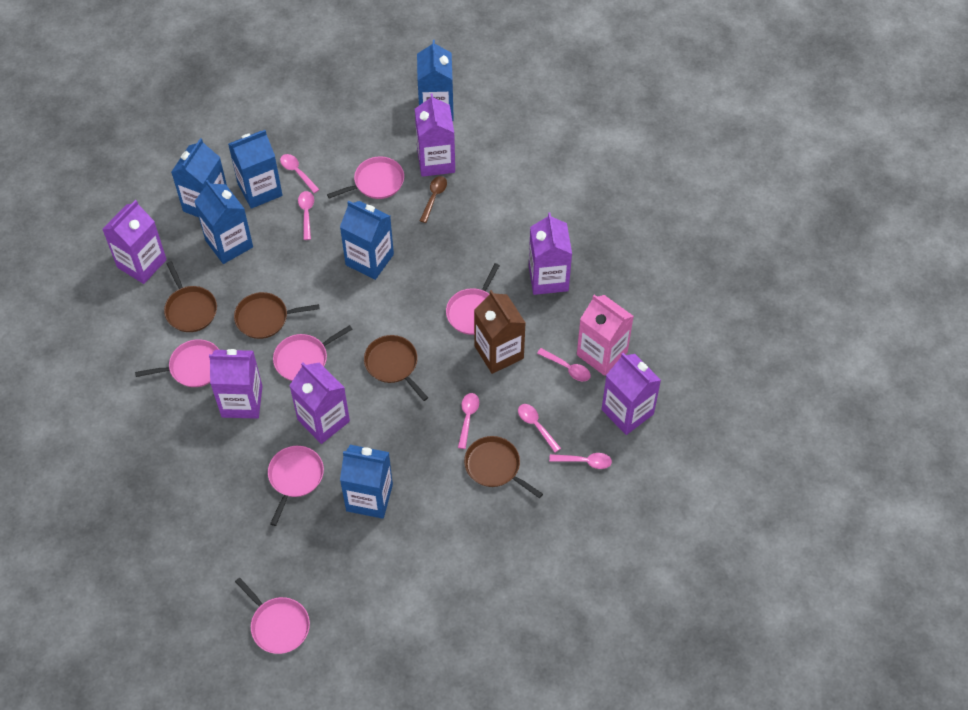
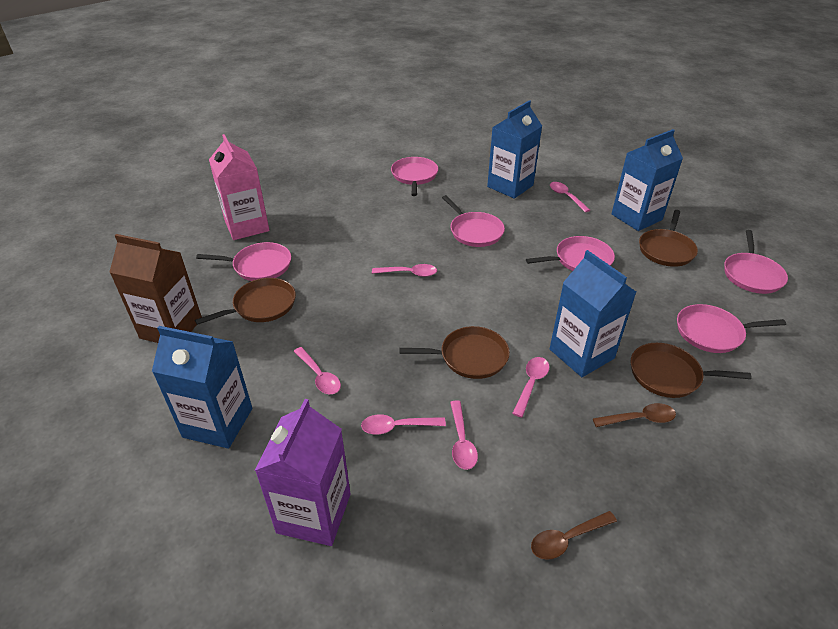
blue carton: 6 -> 4
brown spoon: 1 -> 2
purple carton: 6 -> 1

